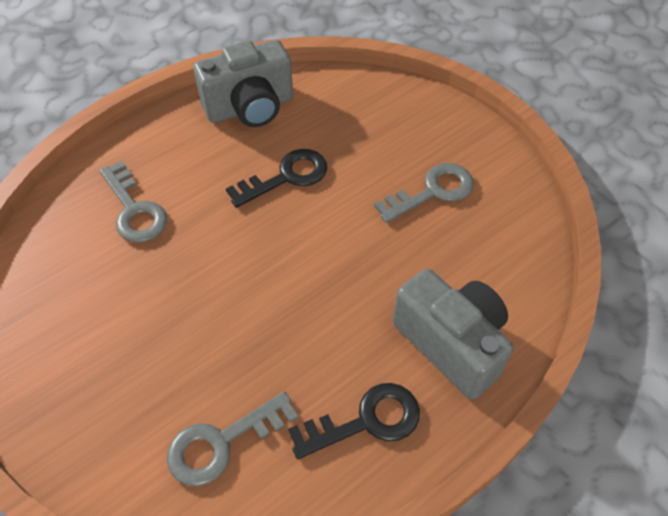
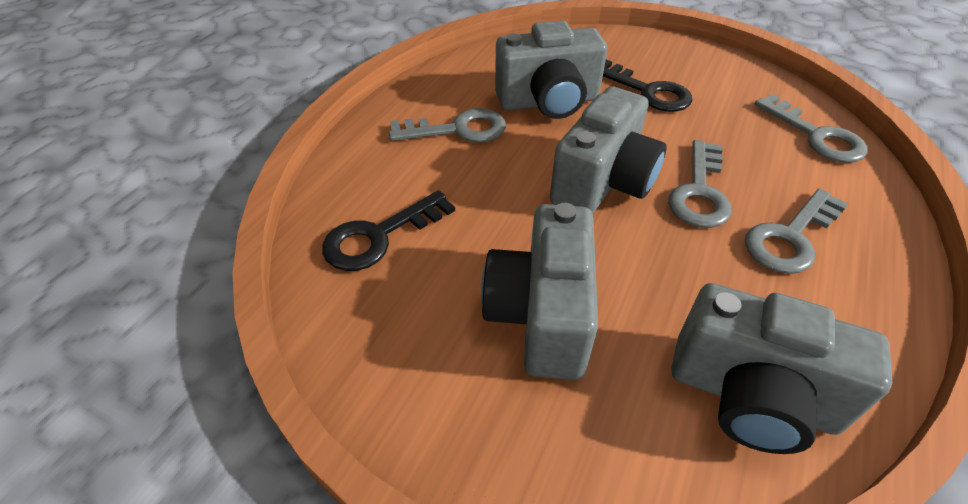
grey camera: 2 -> 4
grey key: 3 -> 4

